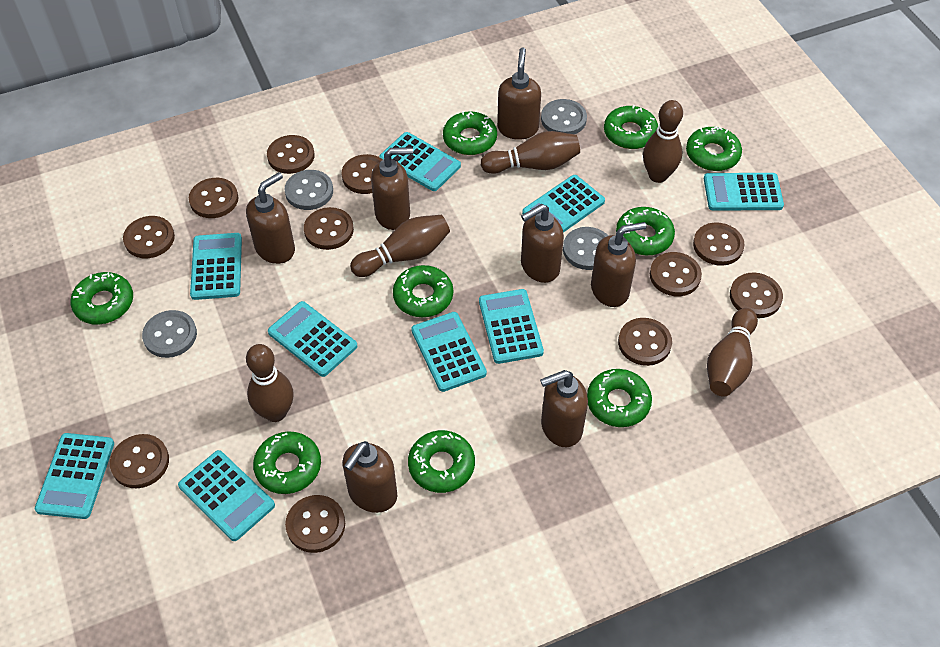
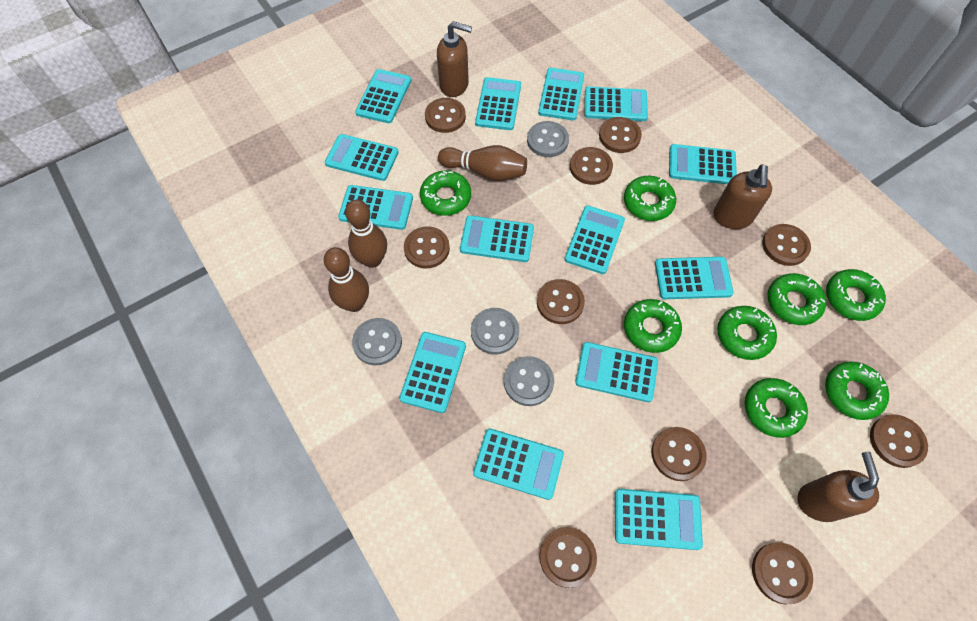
brown bowling pin: 5 -> 3
brown button: 11 -> 10
brown soap dispenser: 7 -> 3
green donut: 9 -> 8
turquoise calculator: 9 -> 14

